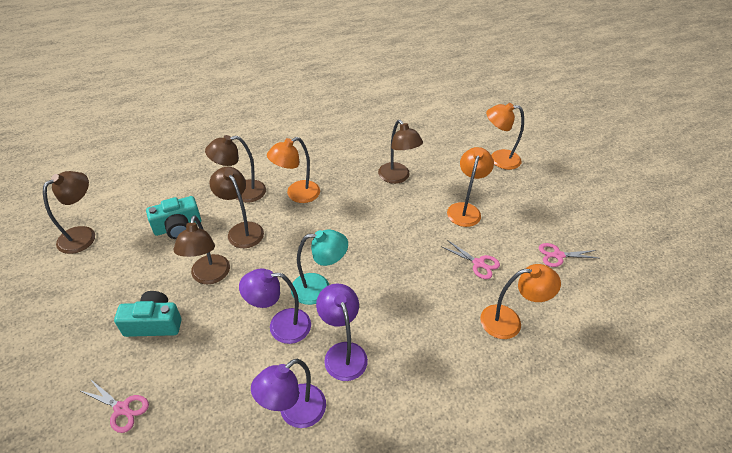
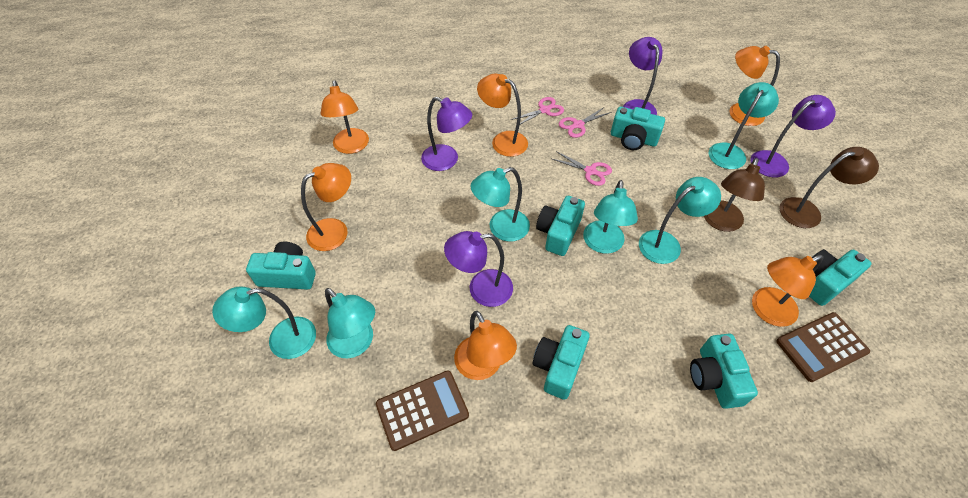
brown calculator: 0 -> 2
brown lamp: 5 -> 2
orange lamp: 4 -> 6
purple lamp: 3 -> 4
turquoise camera: 2 -> 6
turquoise lamp: 1 -> 6

